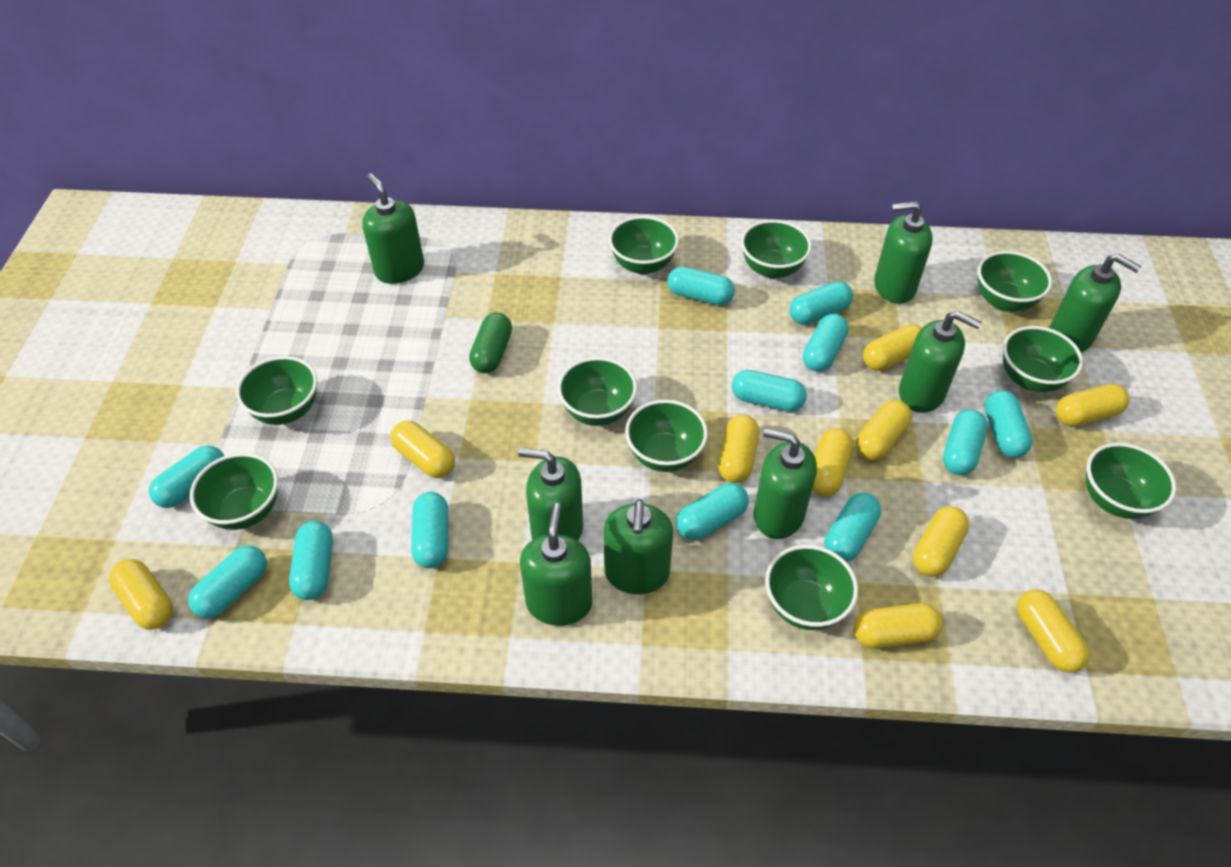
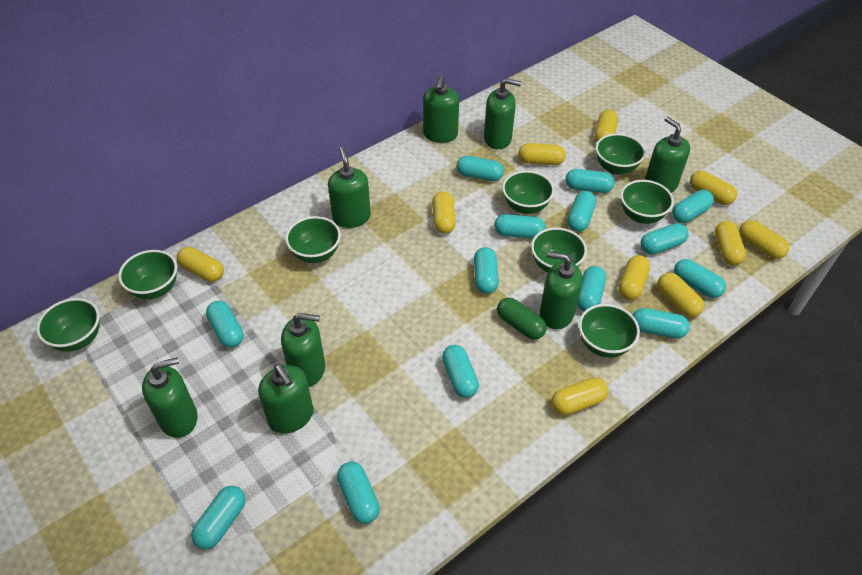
green bowl: 10 -> 8
turquoise capsule: 12 -> 14

